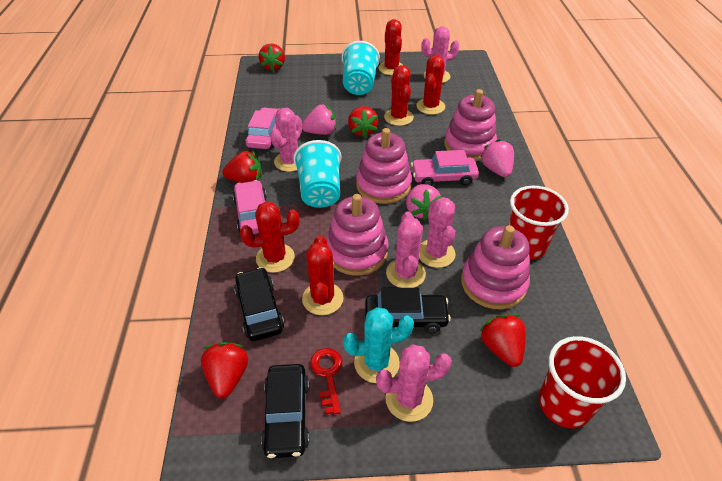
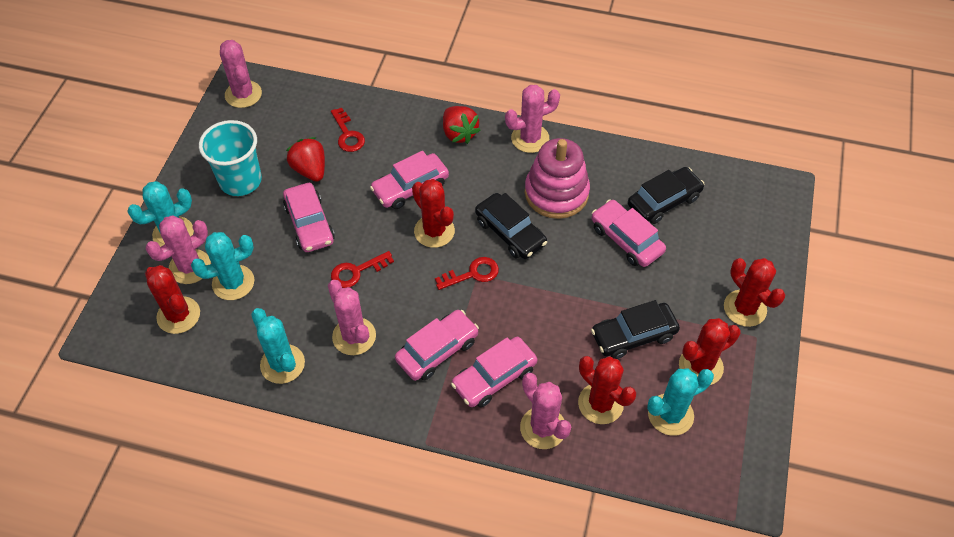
pink car: 3 -> 5
pink stacking toy: 4 -> 1
pink strawberry: 3 -> 0
red cup: 2 -> 0
red key: 1 -> 3
red strawberry: 5 -> 2
turquoise cactus: 1 -> 4
turquoise cup: 2 -> 1

